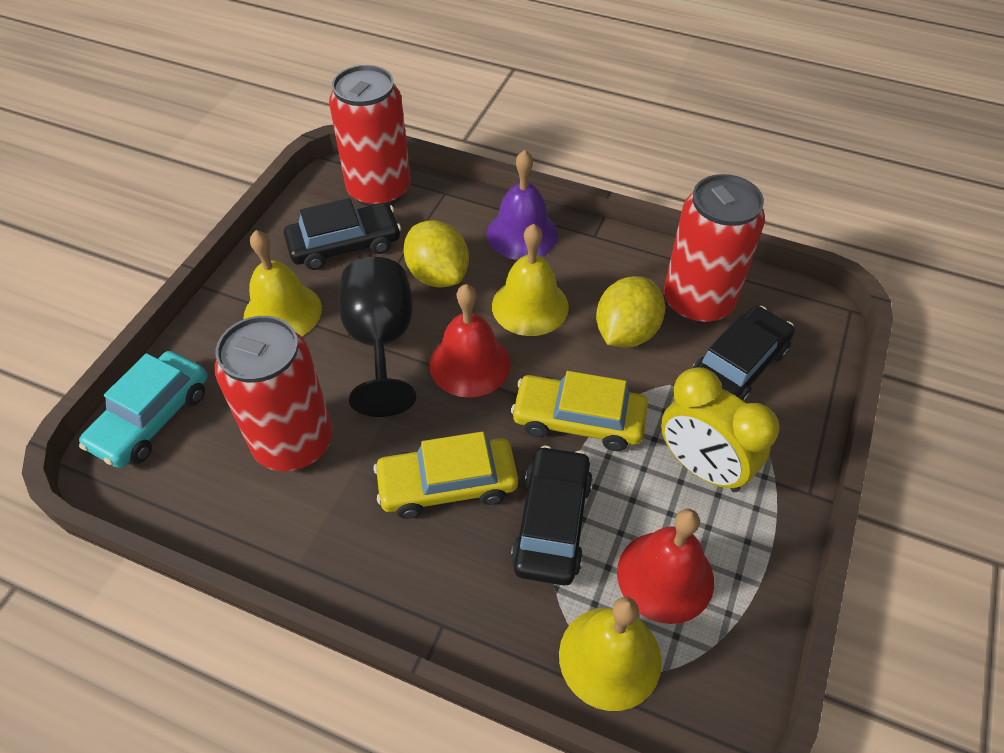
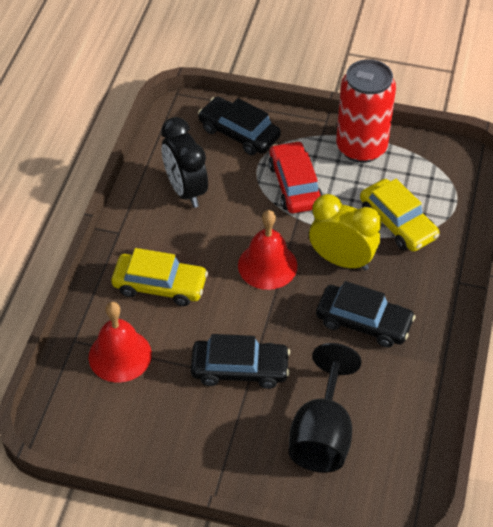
black clock: 0 -> 1
purple bell: 1 -> 0
red can: 3 -> 1
red car: 0 -> 1
turquoise car: 1 -> 0
yellow bell: 3 -> 0
yellow lemon: 2 -> 0

